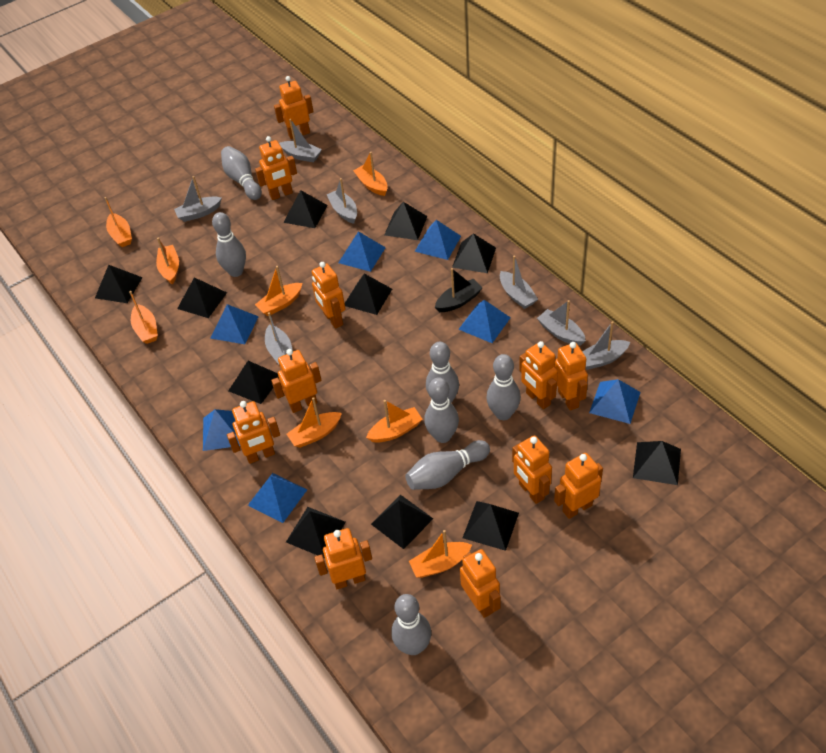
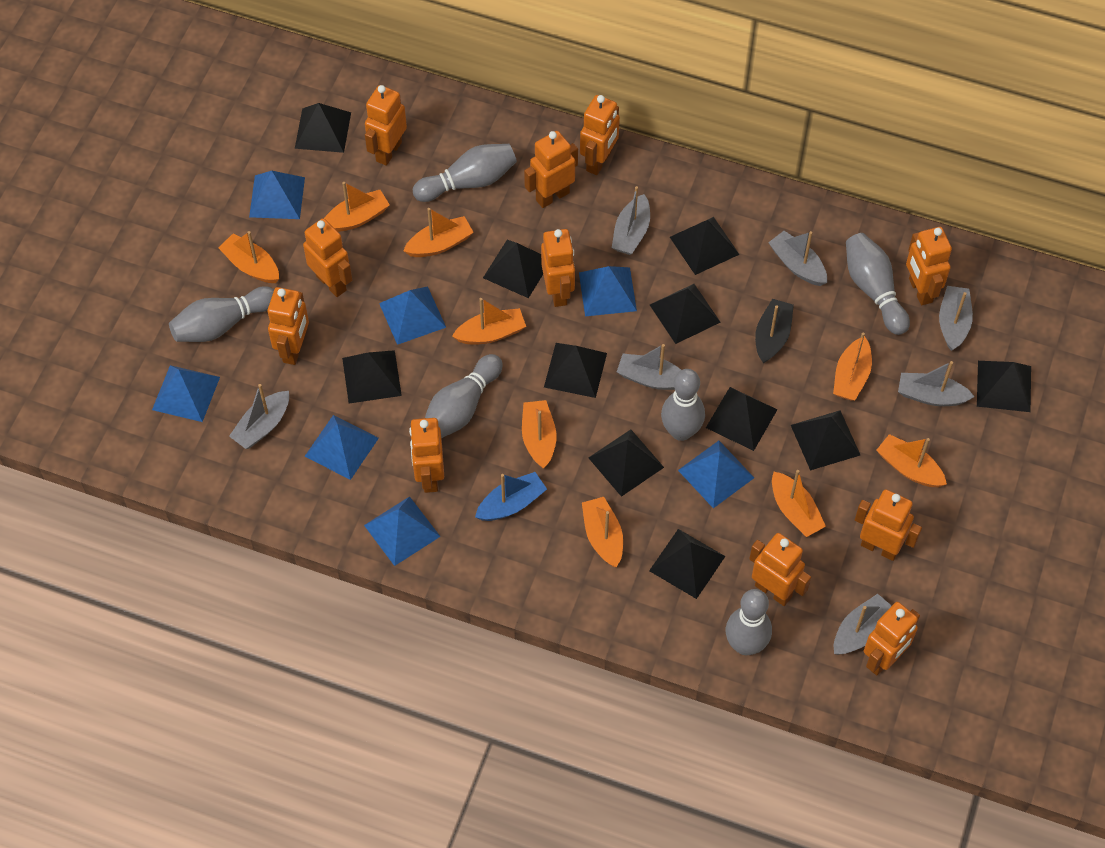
blue boat: 0 -> 1
grey bowling pin: 7 -> 6
orange boat: 8 -> 9

